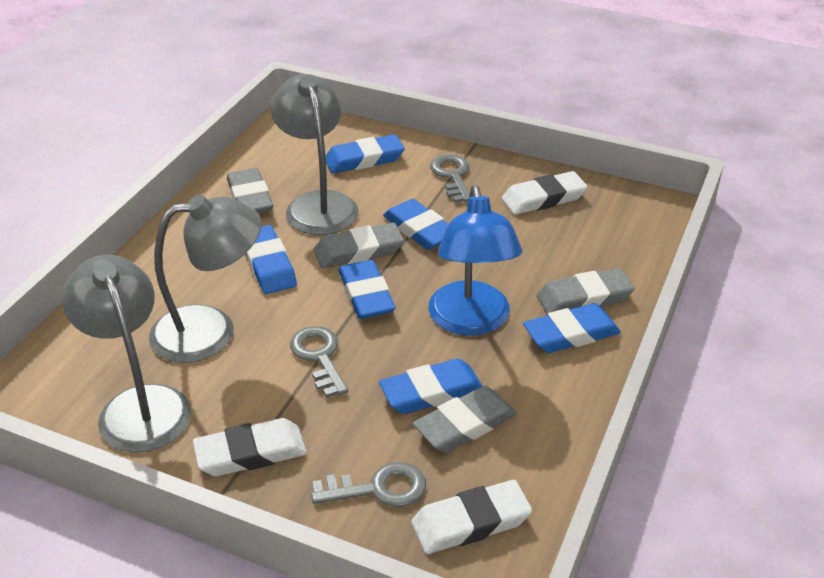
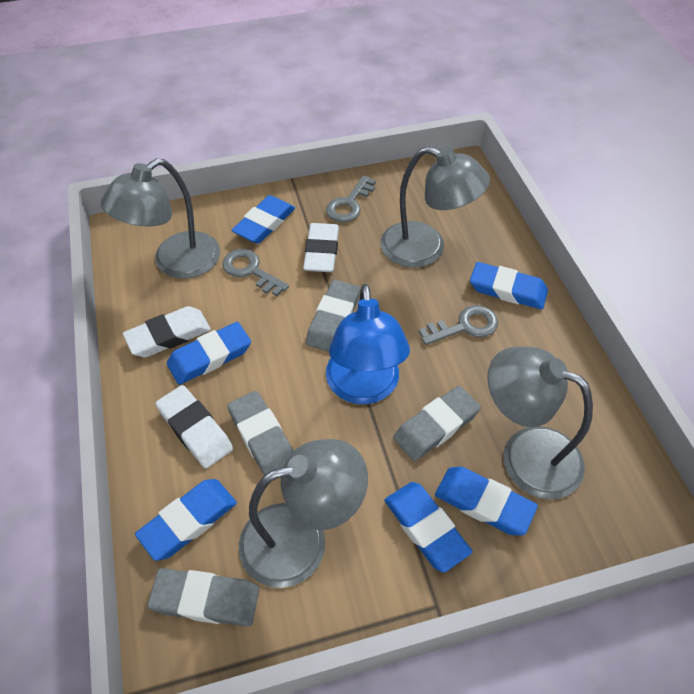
grey lamp: 3 -> 4

